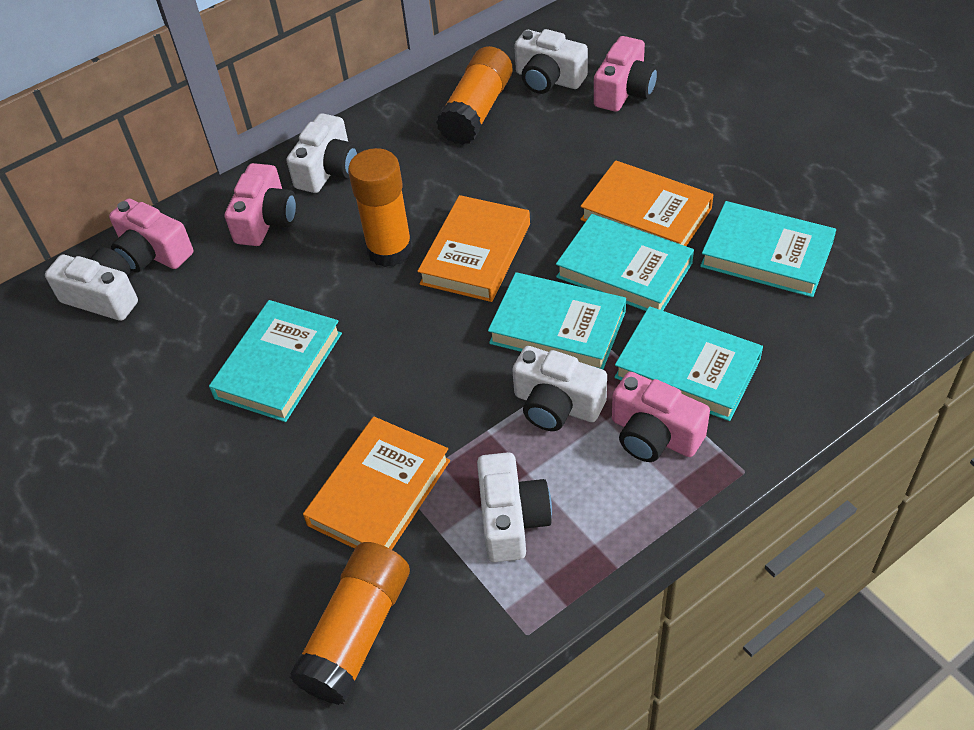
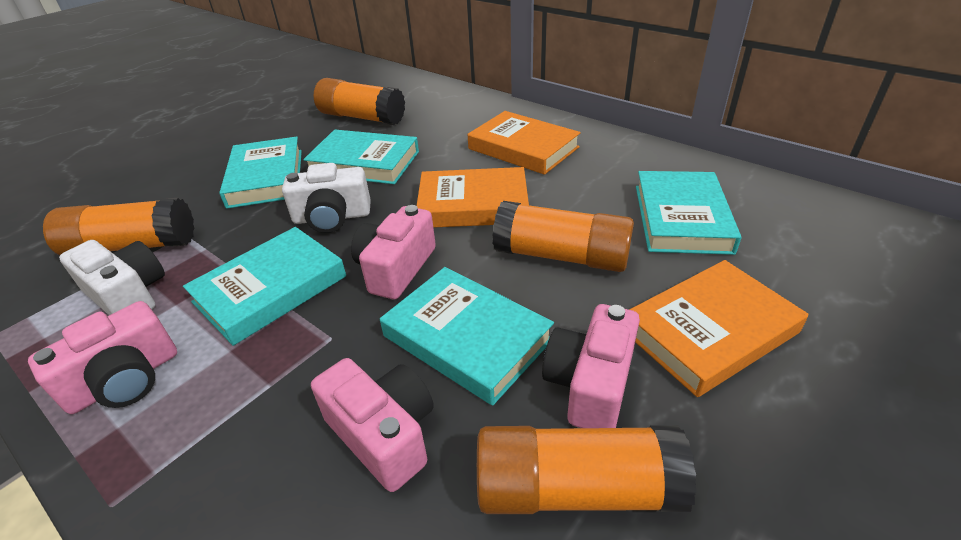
orange glue stick: 3 -> 4
white camera: 5 -> 2

